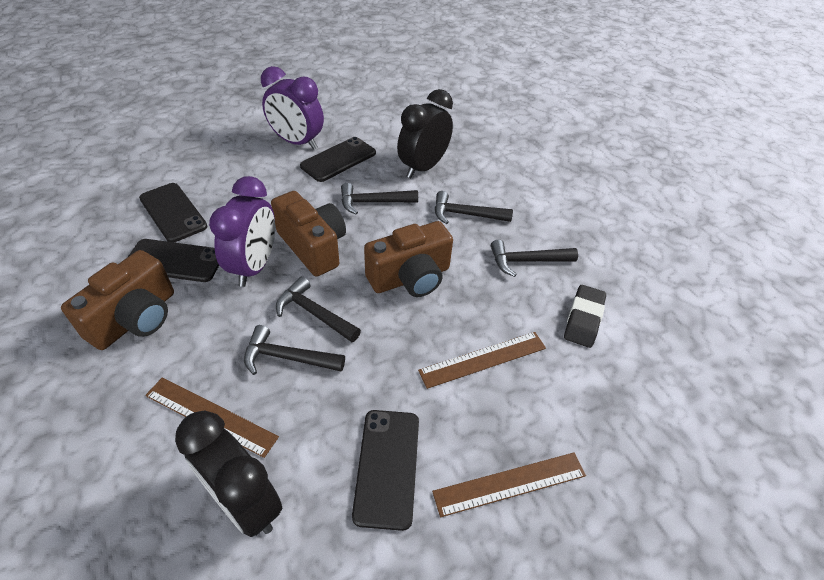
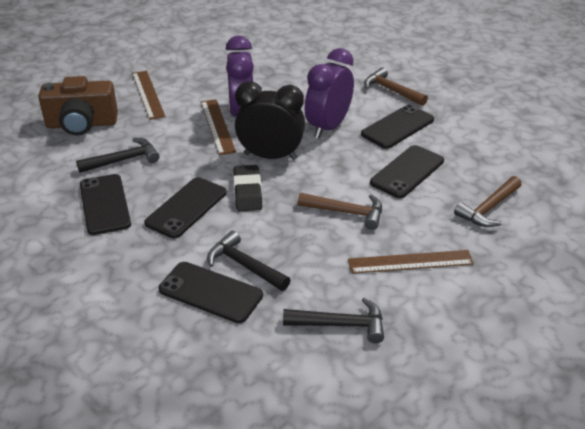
black clock: 2 -> 1
black hammer: 5 -> 3
black phone: 4 -> 5
brown camera: 3 -> 1
brown hammer: 0 -> 3

